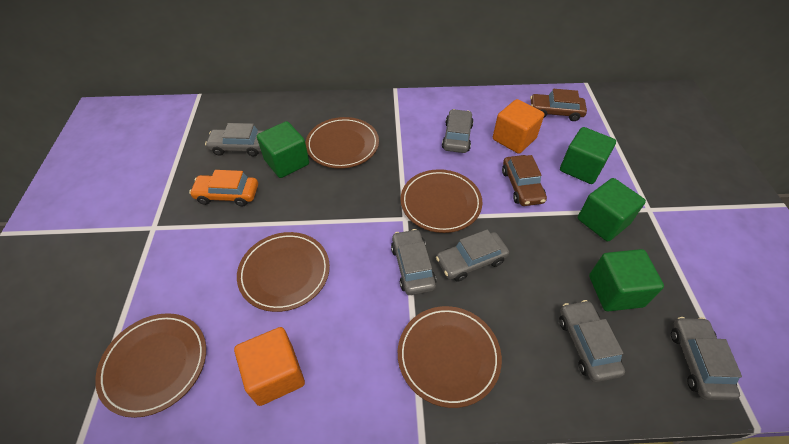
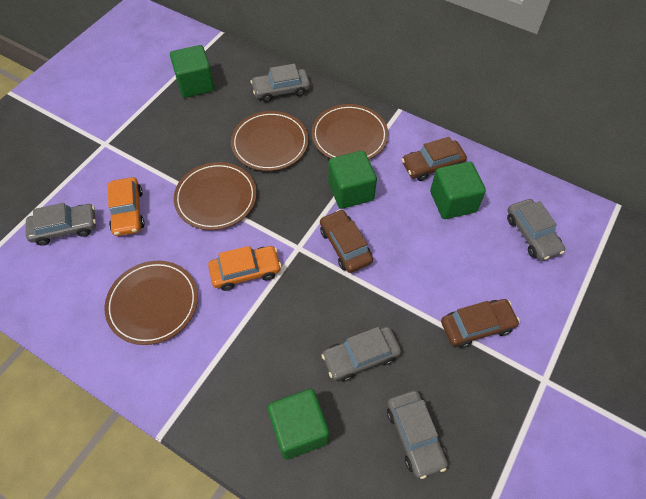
brown car: 2 -> 3
brown plate: 5 -> 4
grey car: 6 -> 5
orange car: 1 -> 2
orange cube: 2 -> 0

